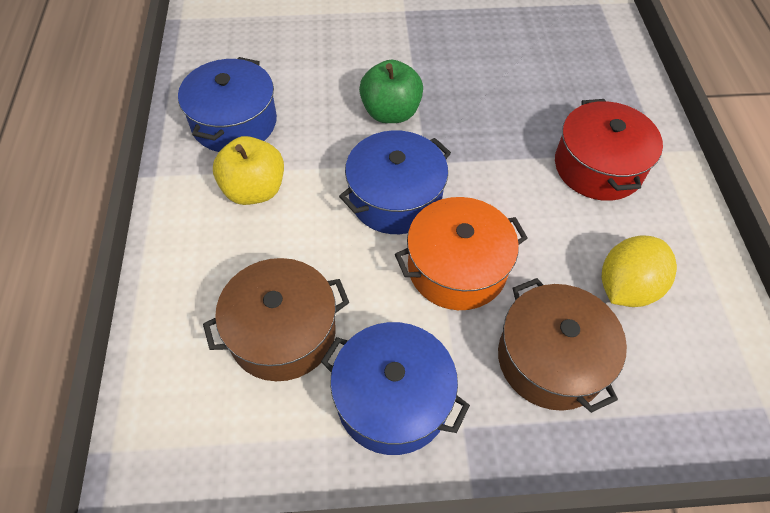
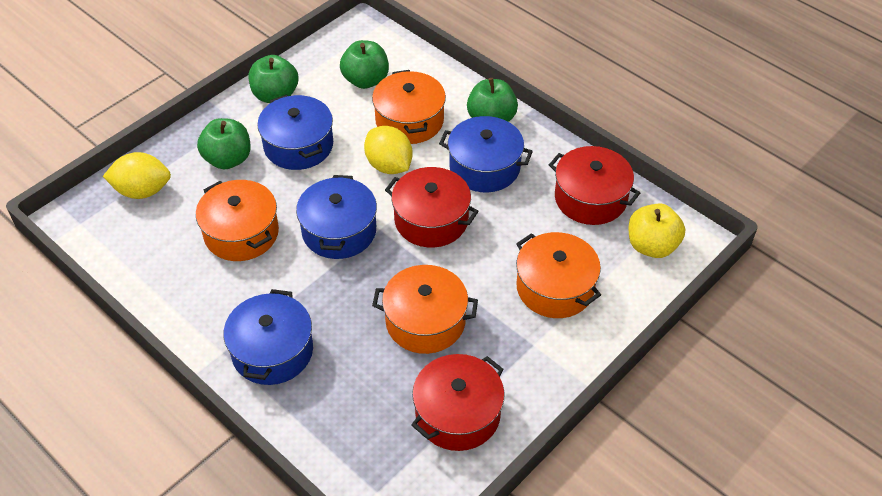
blue pot: 3 -> 4
brown pot: 2 -> 0
green apple: 1 -> 4
orange pot: 1 -> 4
red pot: 1 -> 3
yellow lemon: 1 -> 2

